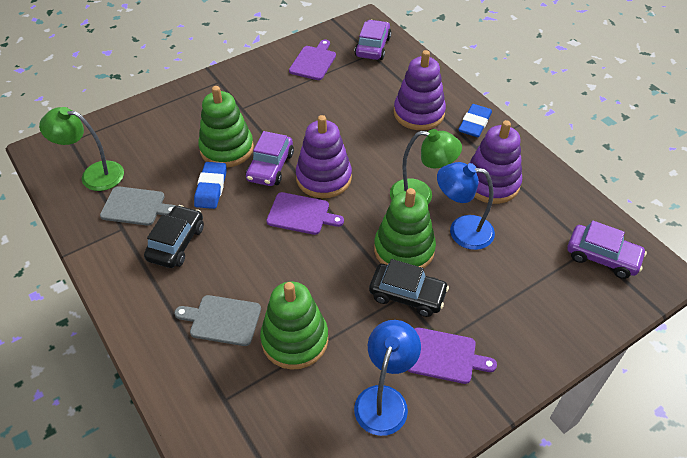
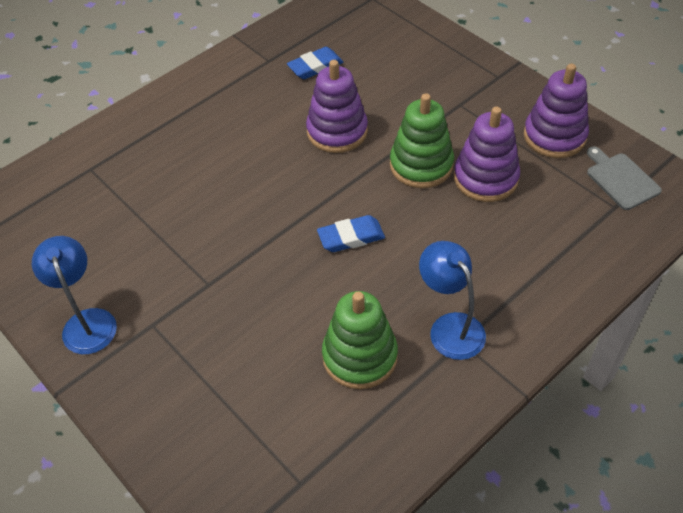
black car: 2 -> 0
green lamp: 2 -> 0
green stacking toy: 3 -> 2
grey cutting board: 2 -> 1
purple car: 3 -> 0
purple cutting board: 3 -> 0

